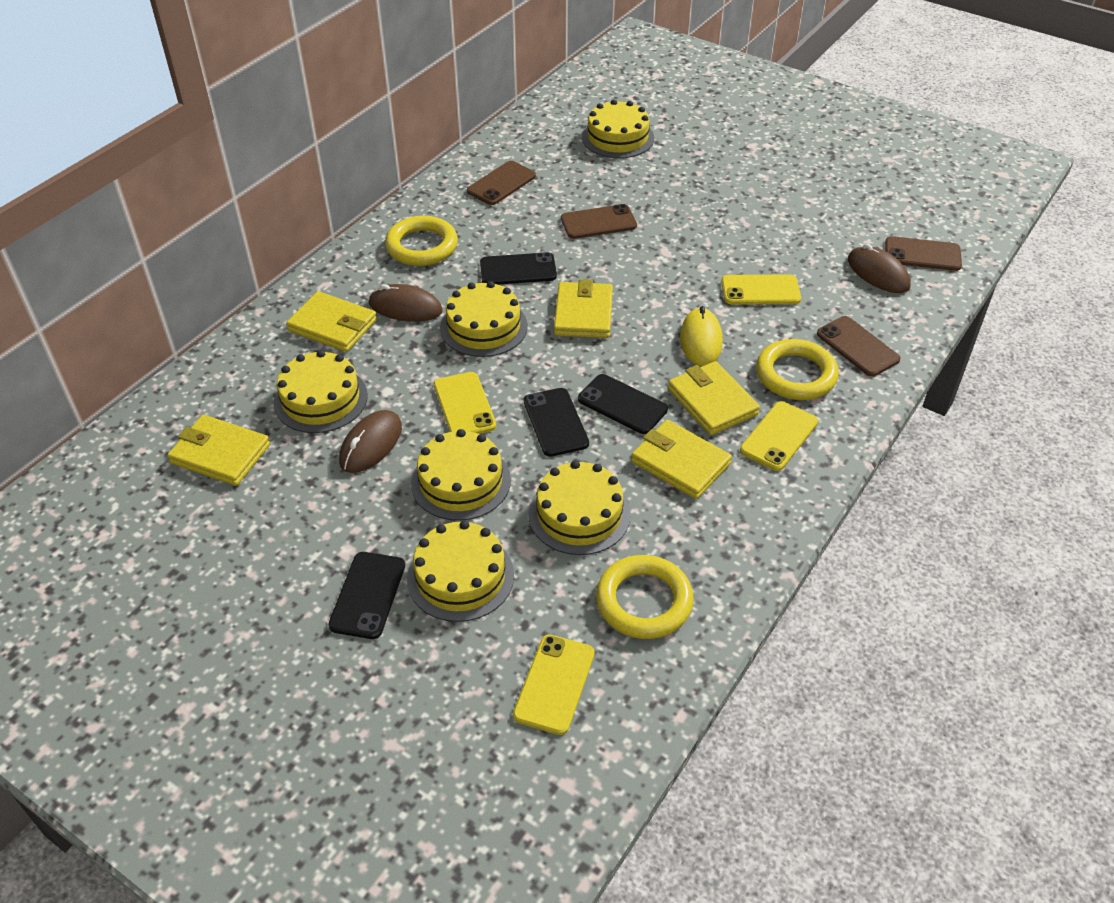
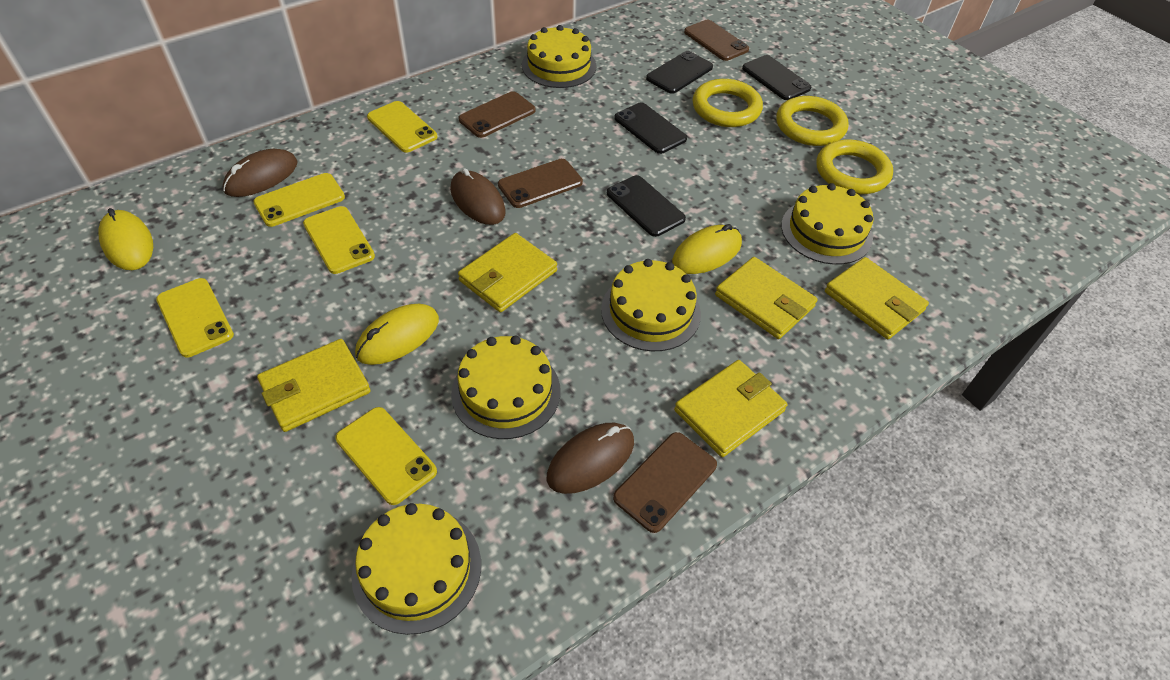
yellow cake: 6 -> 5
yellow mouse: 1 -> 3
yellow phone: 4 -> 5

